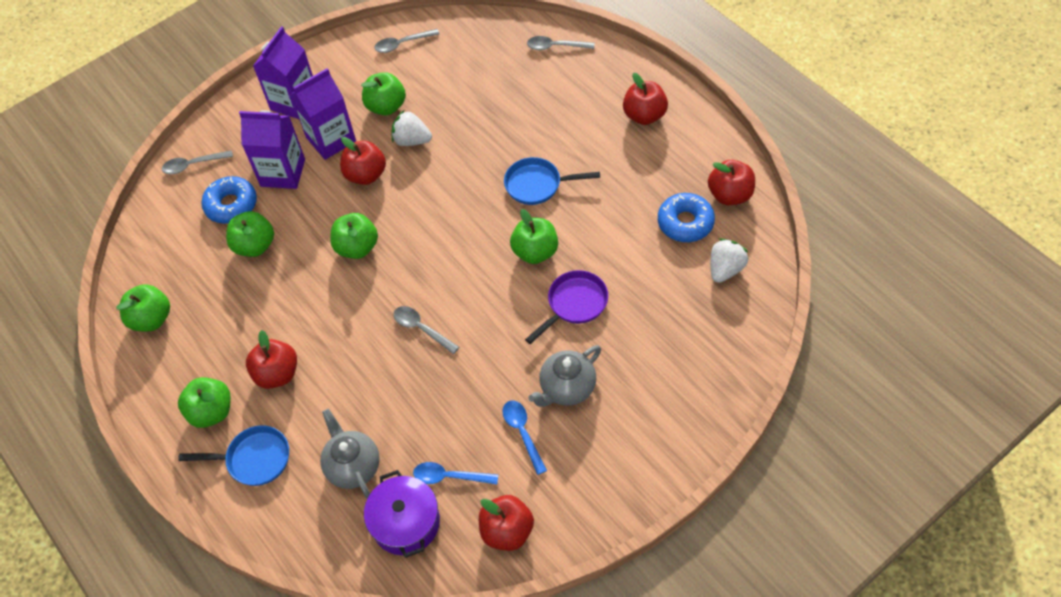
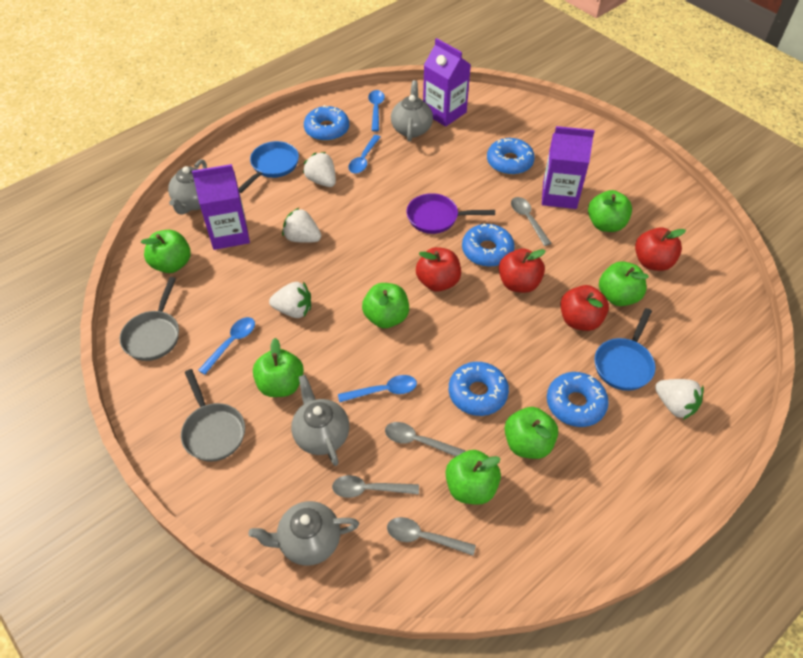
blue donut: 2 -> 5
blue spoon: 2 -> 4
green apple: 6 -> 7
grey pan: 0 -> 2
grey teapot: 2 -> 4
purple pot: 1 -> 0
red apple: 5 -> 4
white strawberry: 2 -> 4

